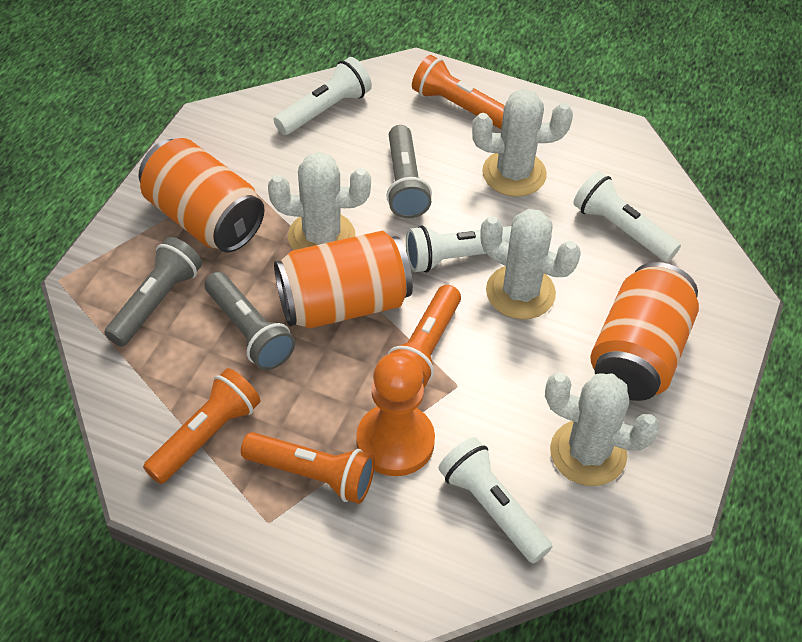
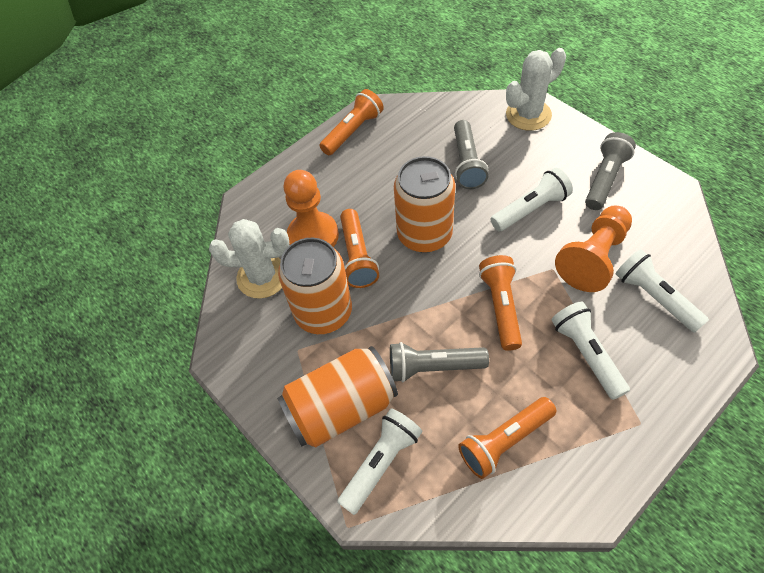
orange pawn: 1 -> 2
white cactus: 4 -> 2

